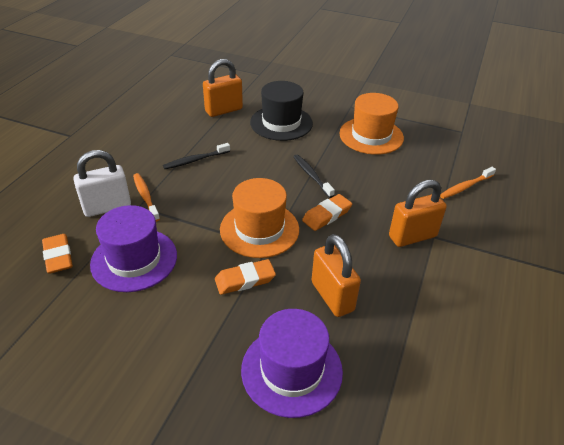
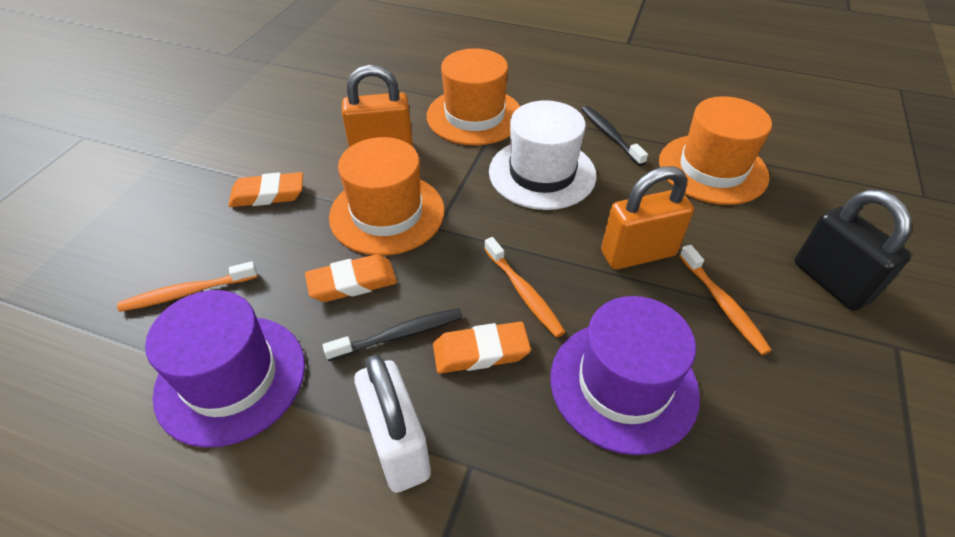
black hat: 1 -> 0
black padlock: 0 -> 1
orange hat: 2 -> 3
orange padlock: 3 -> 2
orange toothbrush: 2 -> 3
white hat: 0 -> 1

